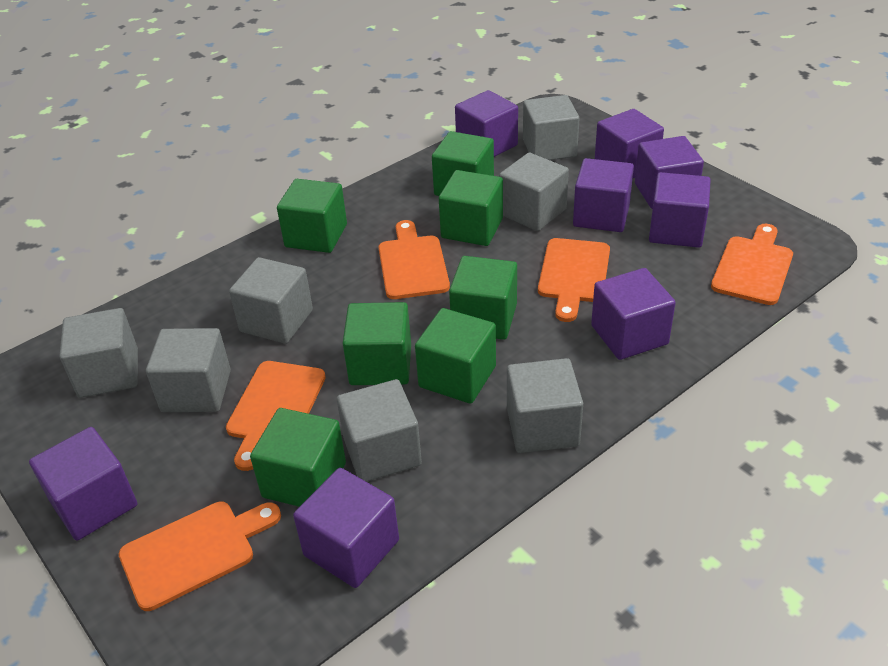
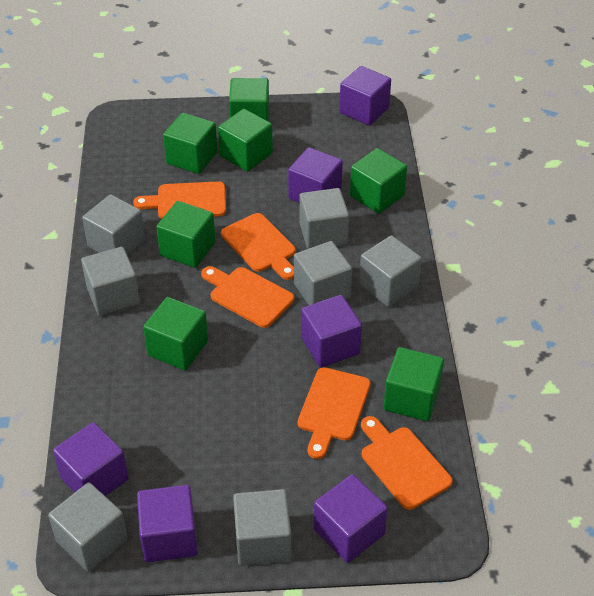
purple cube: 8 -> 6

